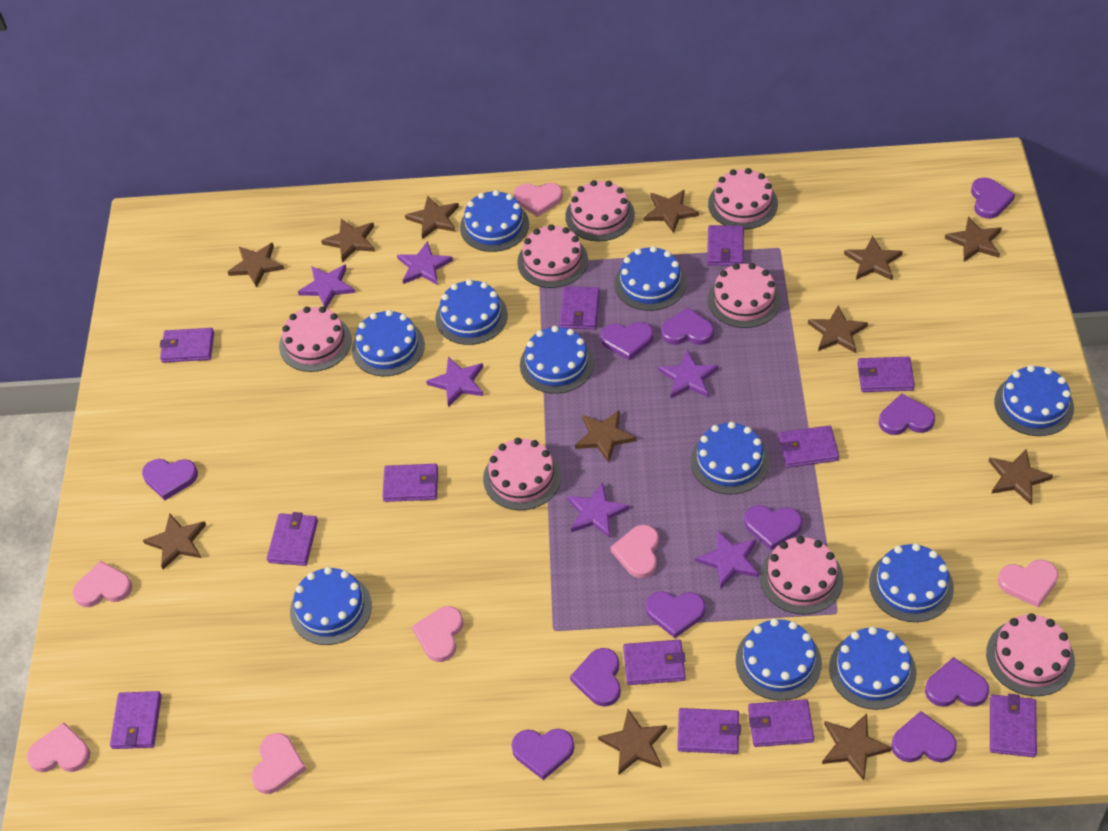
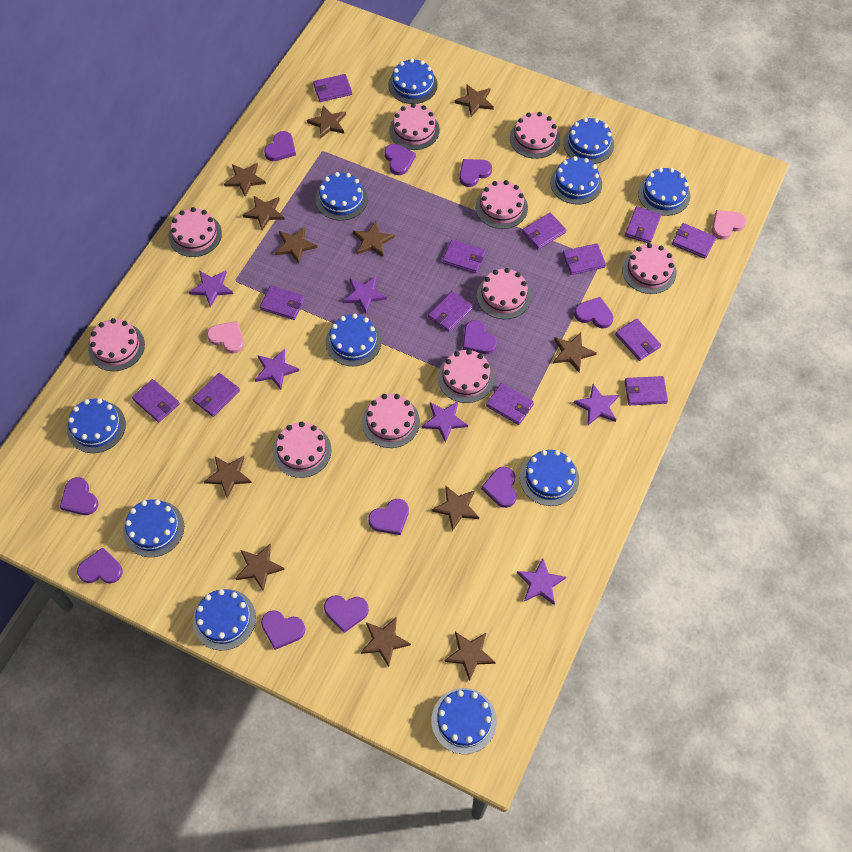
pink cake: 8 -> 10
pink heart: 7 -> 2
purple wallet: 12 -> 13

